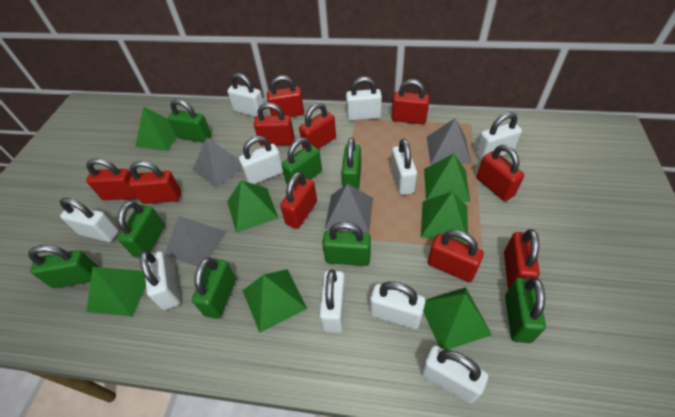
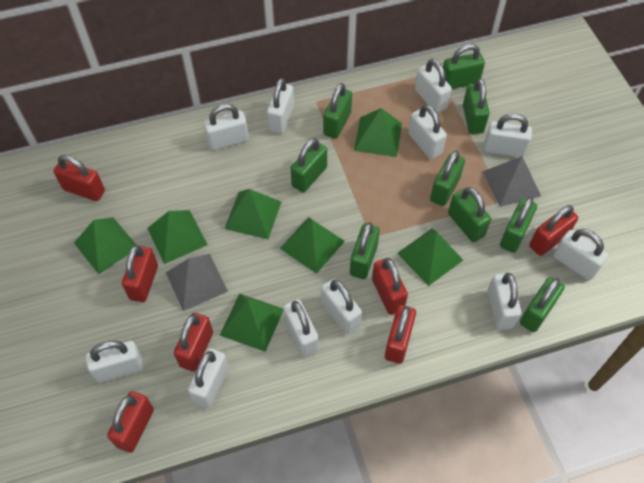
green padlock: 8 -> 9
grey pyramid: 4 -> 2
red padlock: 10 -> 7
white padlock: 10 -> 11

